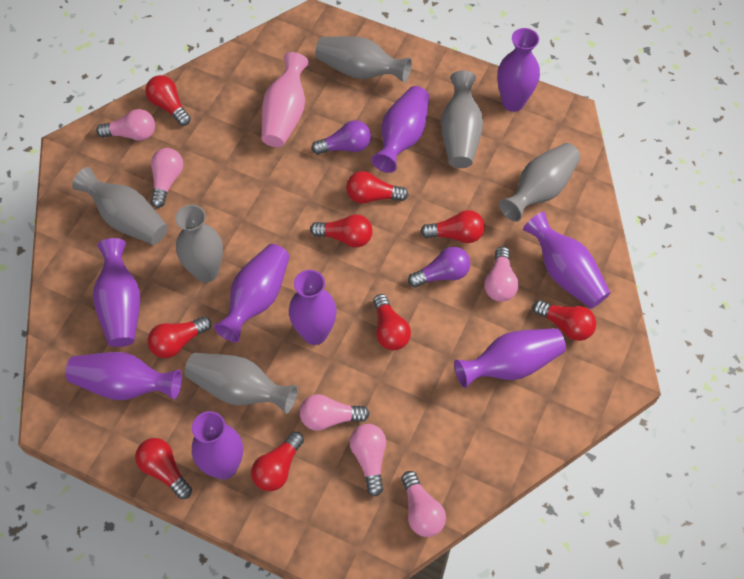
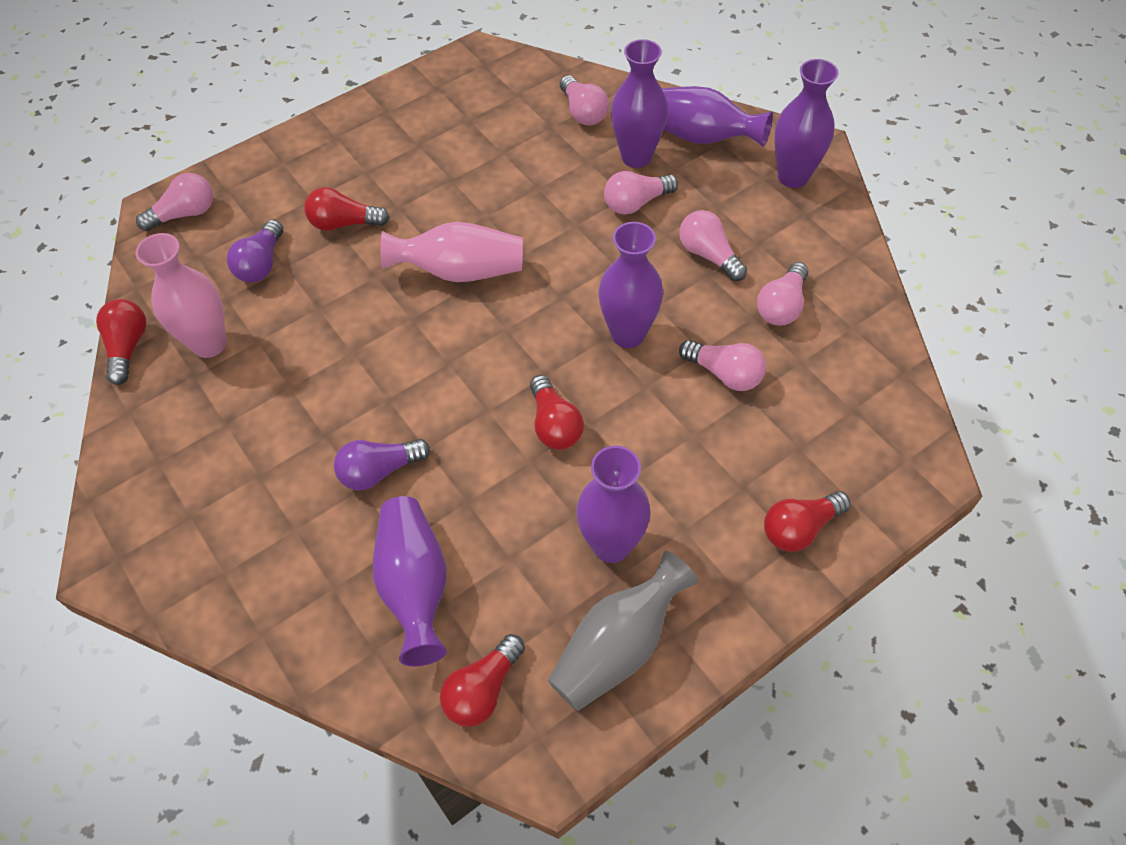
grey vase: 6 -> 1
pink vase: 1 -> 2
purple vase: 9 -> 6
red light bulb: 9 -> 5

